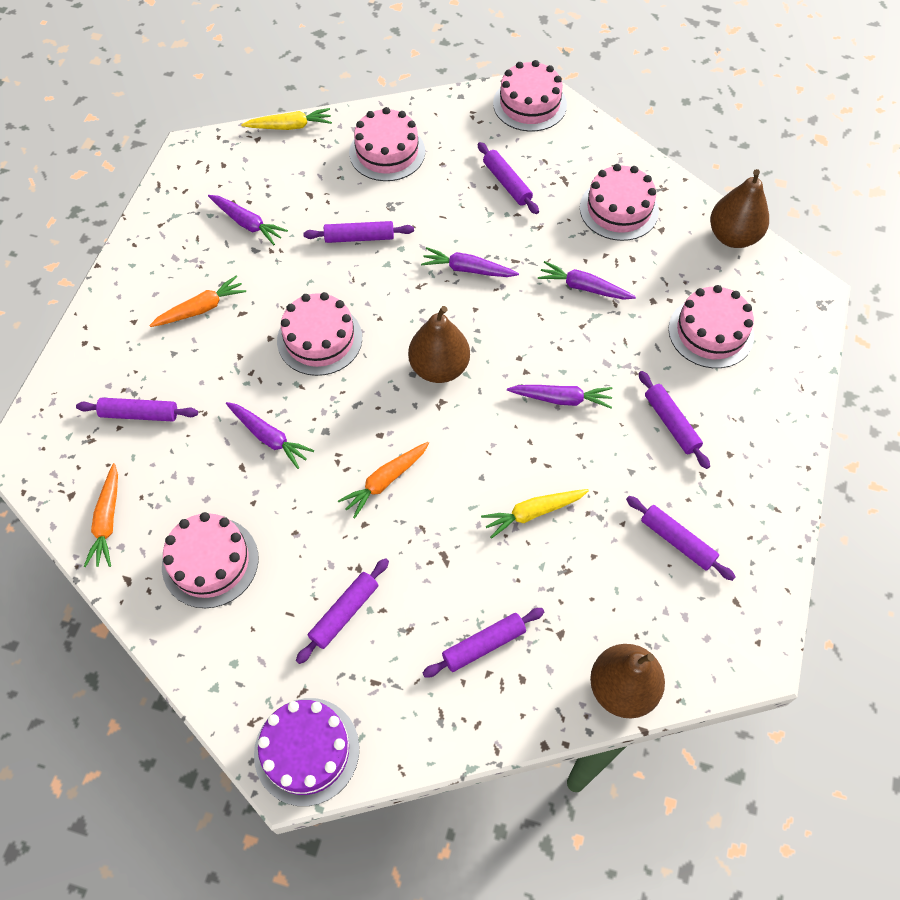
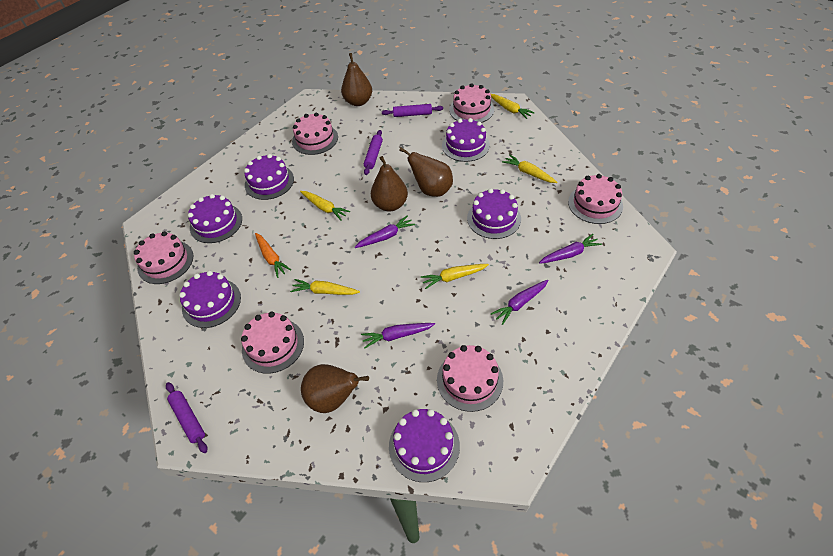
brown pear: 3 -> 4
orange carrot: 3 -> 1
purple cake: 1 -> 6
purple carrot: 5 -> 4
purple rolling pin: 7 -> 3
yellow carrot: 2 -> 5

